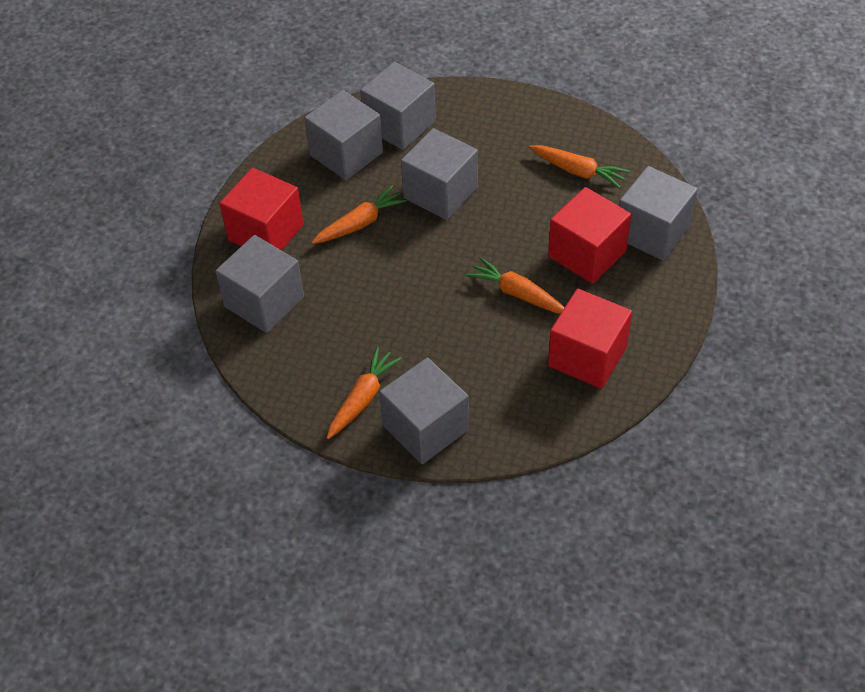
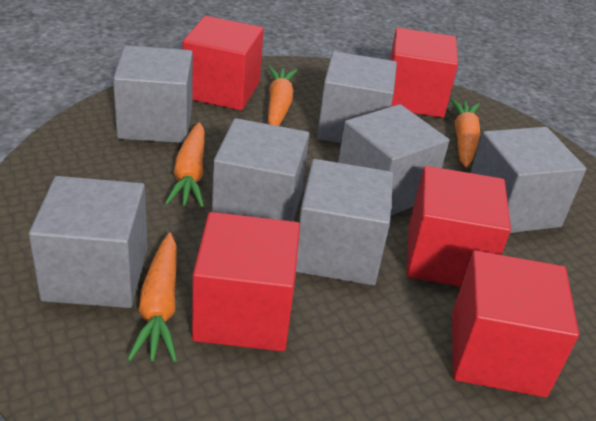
grey cube: 6 -> 7
red cube: 3 -> 5

